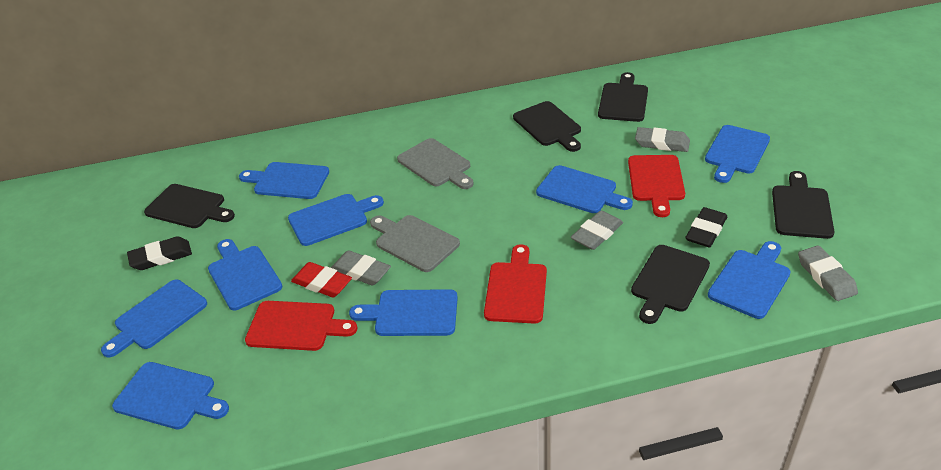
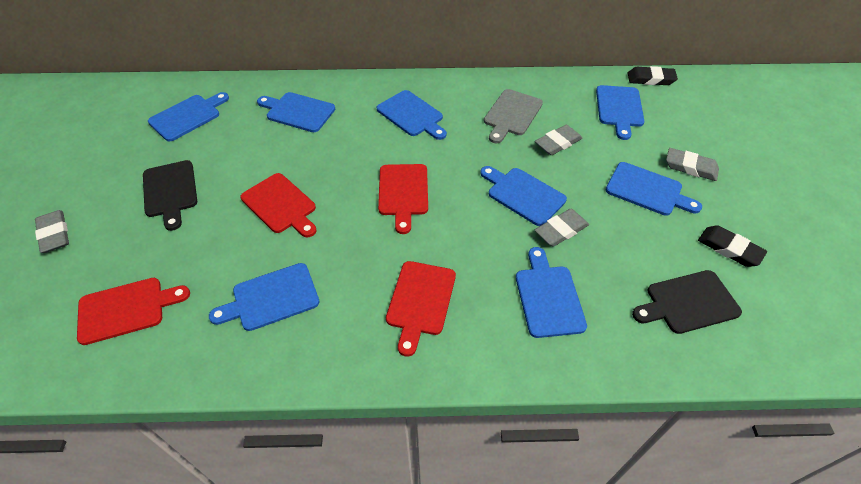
black cutting board: 5 -> 2
blue cutting board: 9 -> 8
grey cutting board: 2 -> 1
red cutting board: 3 -> 4
red eraser: 1 -> 0

